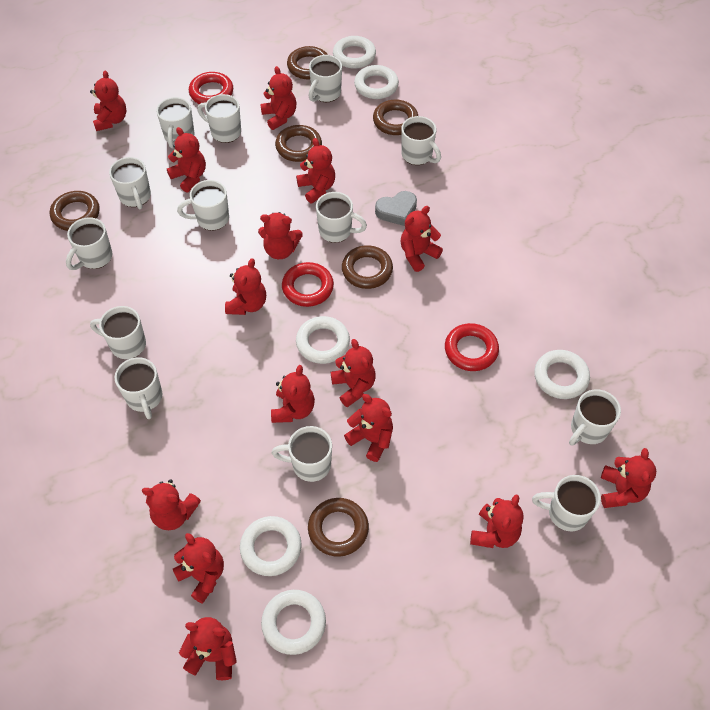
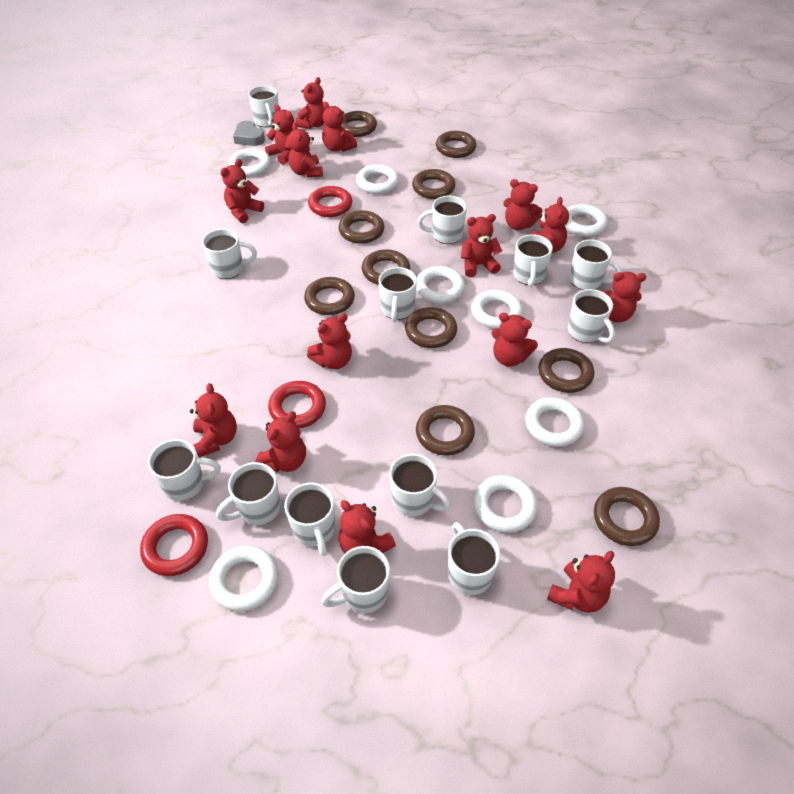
brown ring: 6 -> 10
white ring: 6 -> 8

